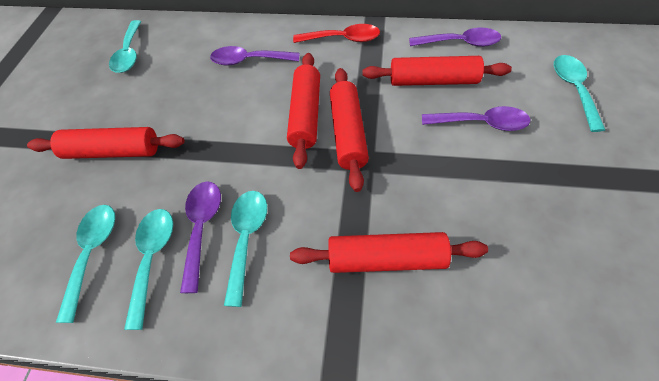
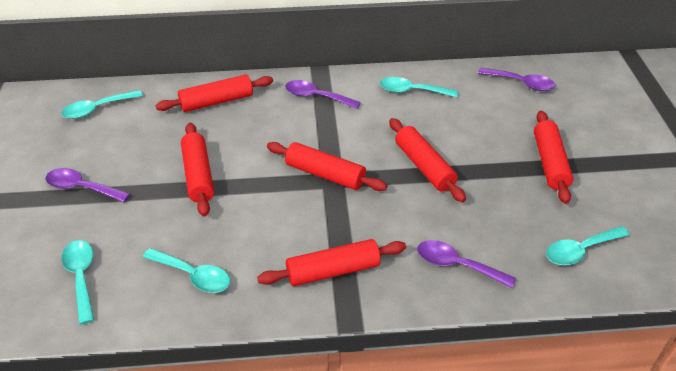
red rolling pin: 5 -> 6
red spoon: 1 -> 0

